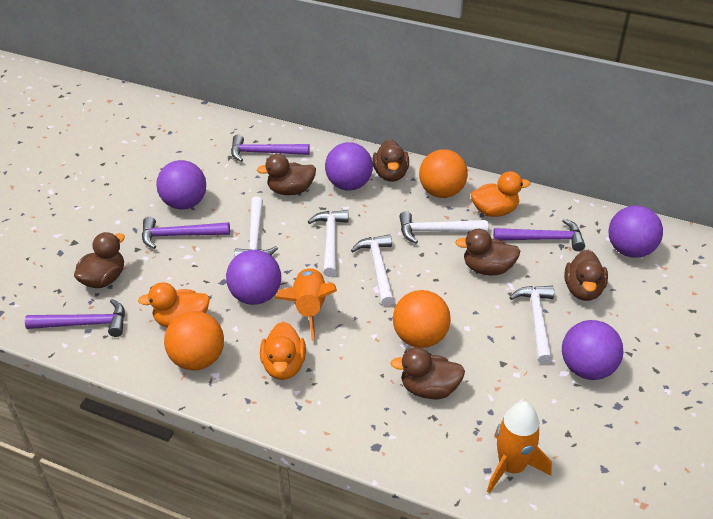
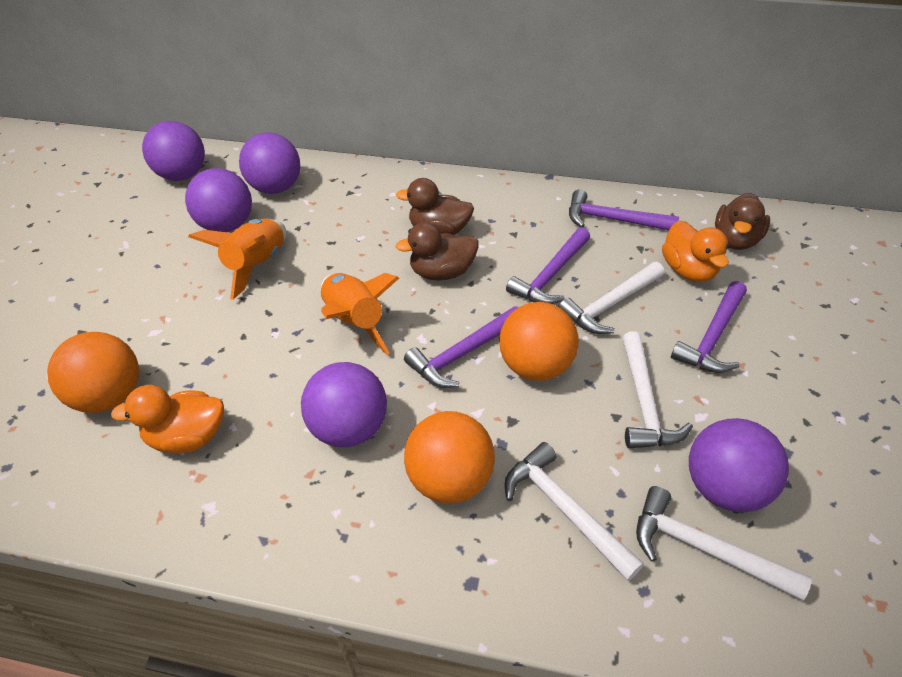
brown duck: 6 -> 3
orange duck: 3 -> 2
white hammer: 5 -> 4

